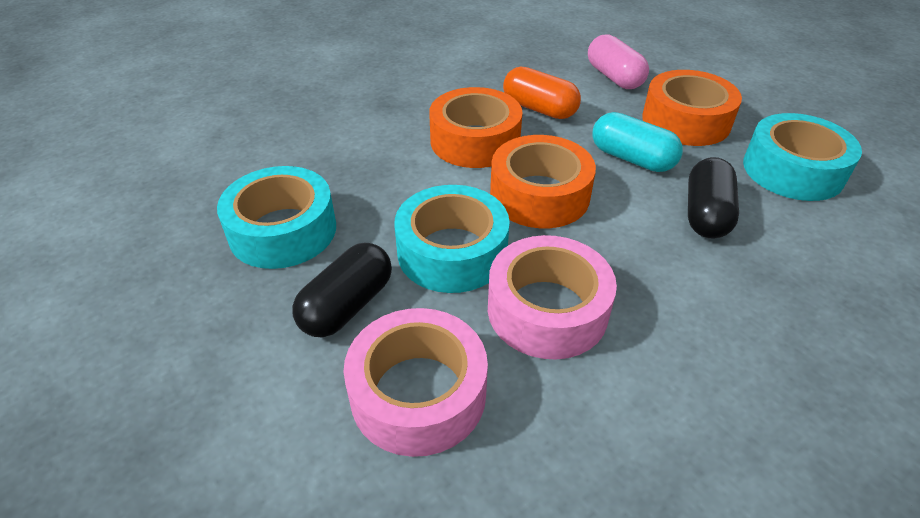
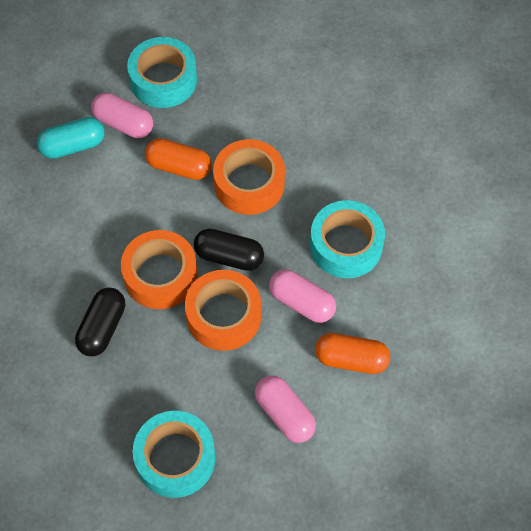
orange capsule: 1 -> 2
pink capsule: 1 -> 3
pink tape: 2 -> 0

